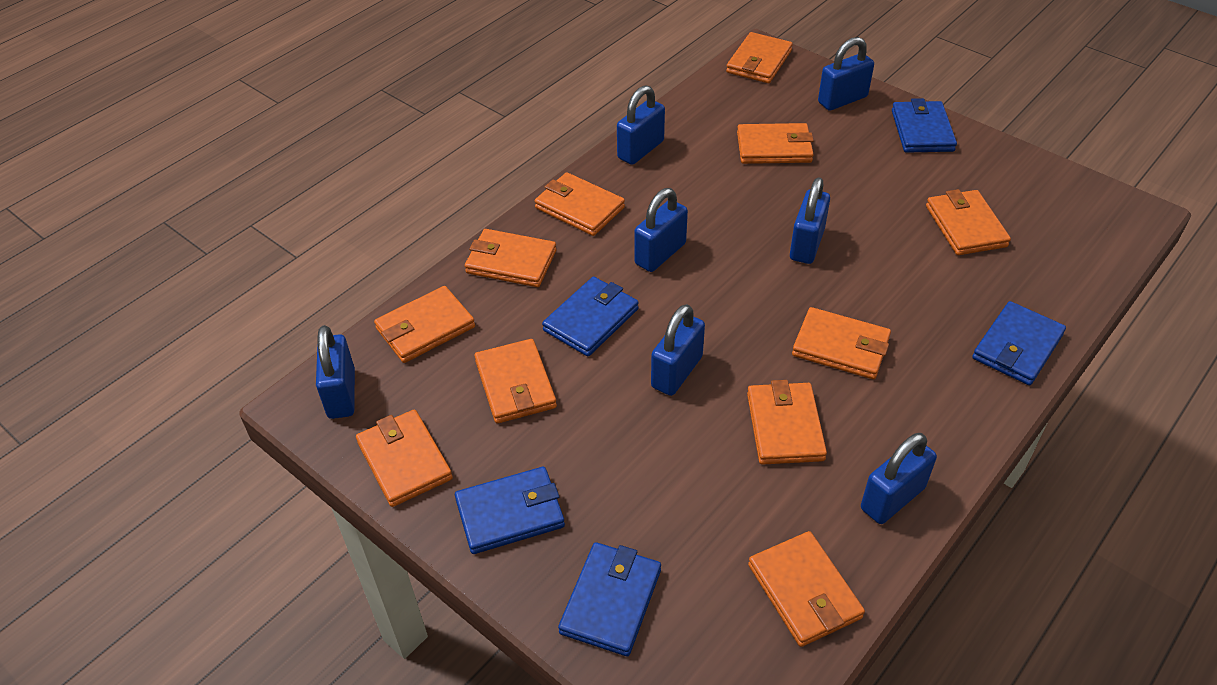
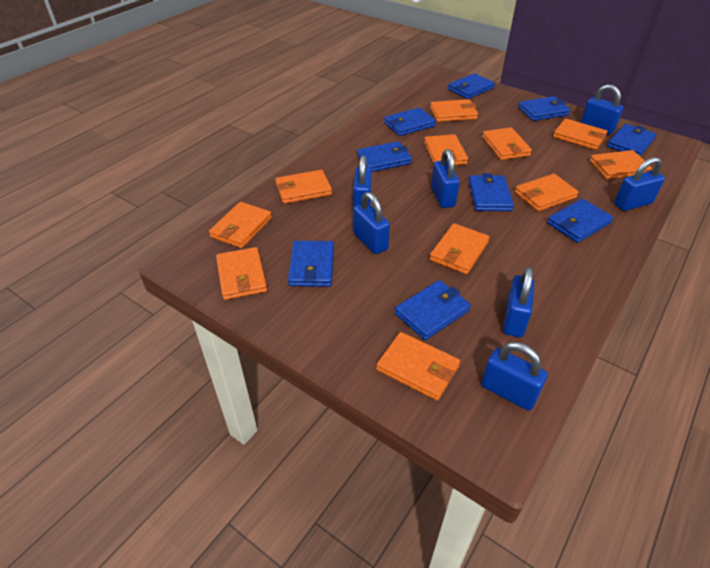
blue wallet: 5 -> 9

